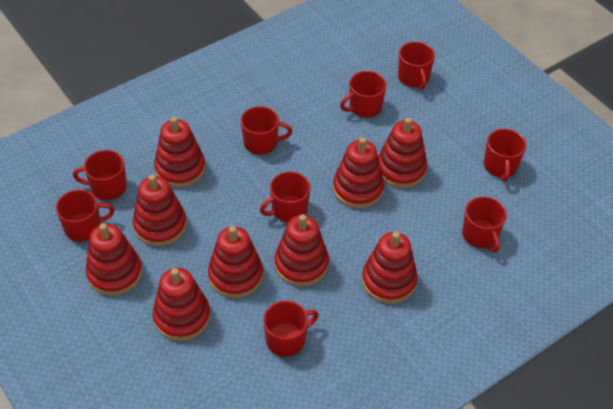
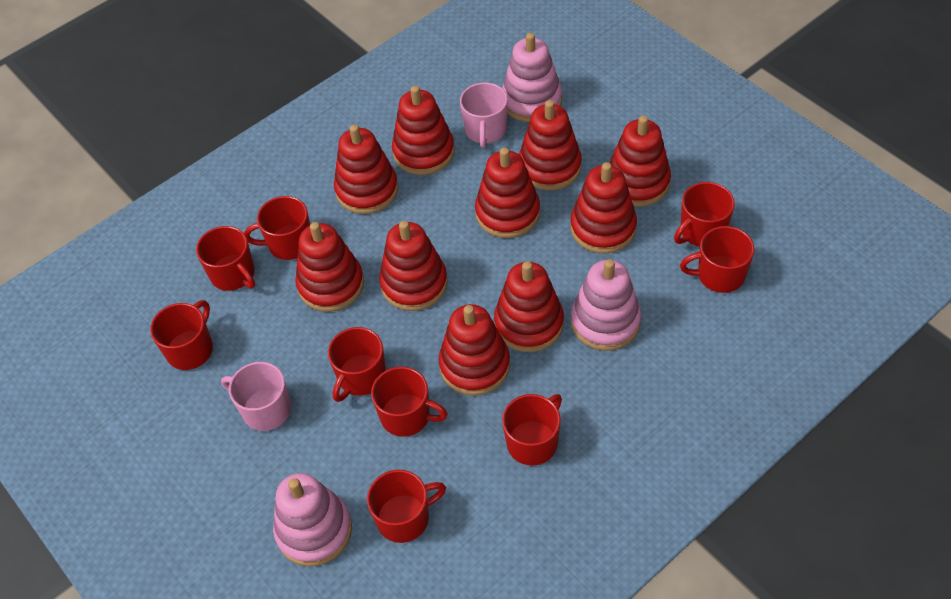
pink mug: 0 -> 2
pink stacking toy: 0 -> 3
red stacking toy: 9 -> 10

